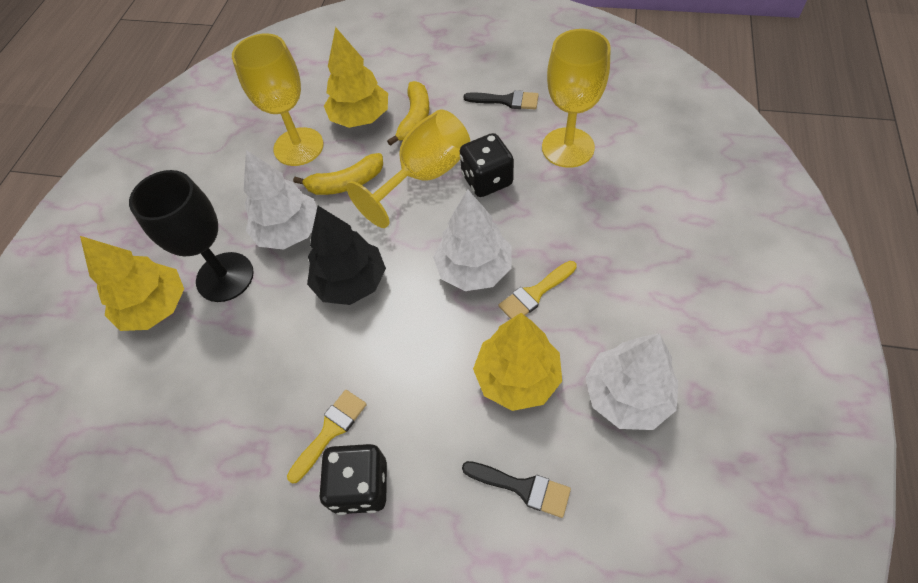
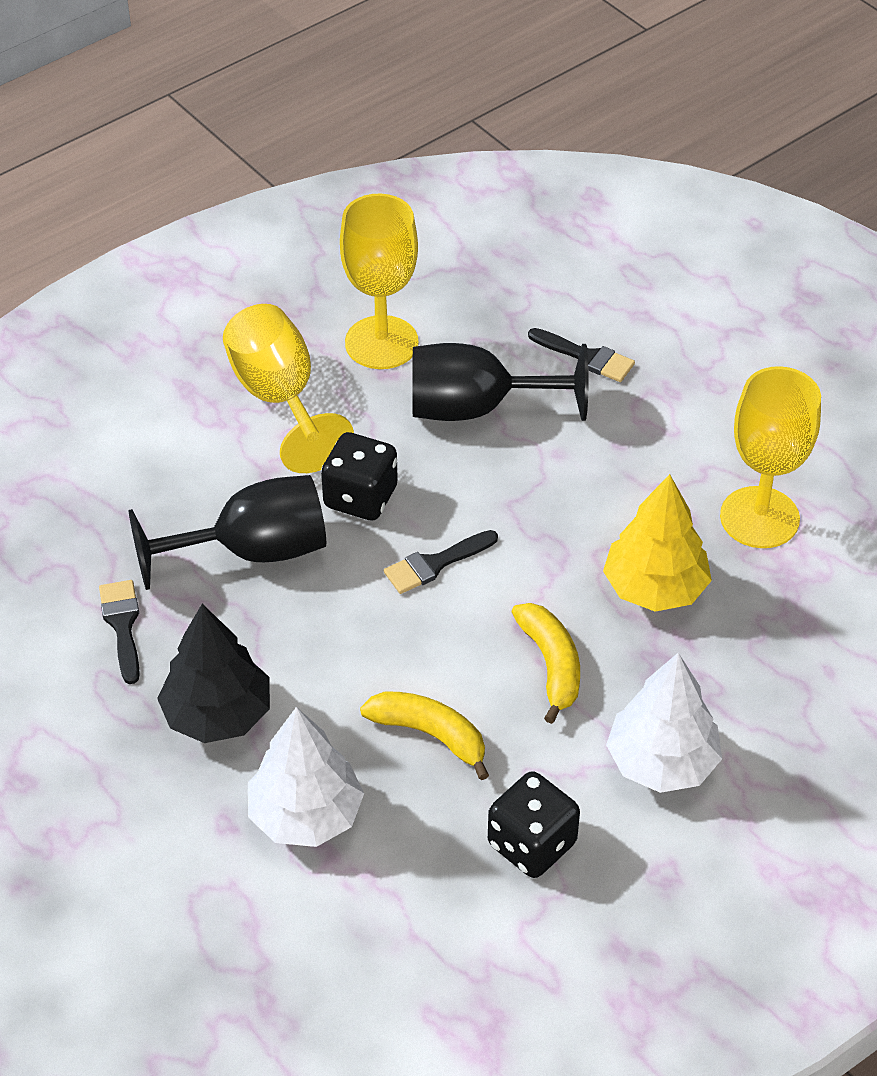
black brush: 2 -> 3
black goblet: 1 -> 2
white tree: 3 -> 2
yellow brush: 2 -> 0
yellow tree: 3 -> 1

